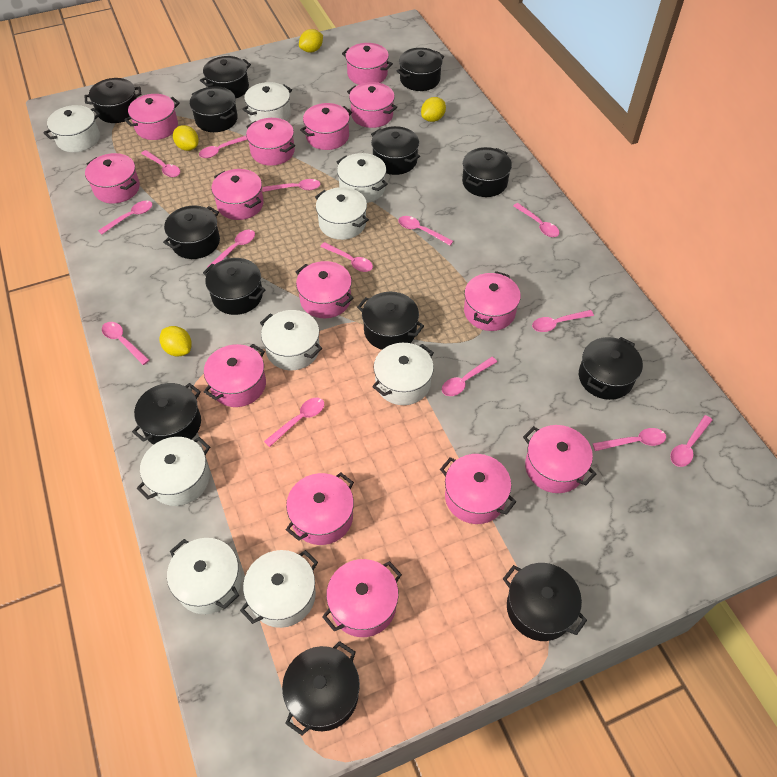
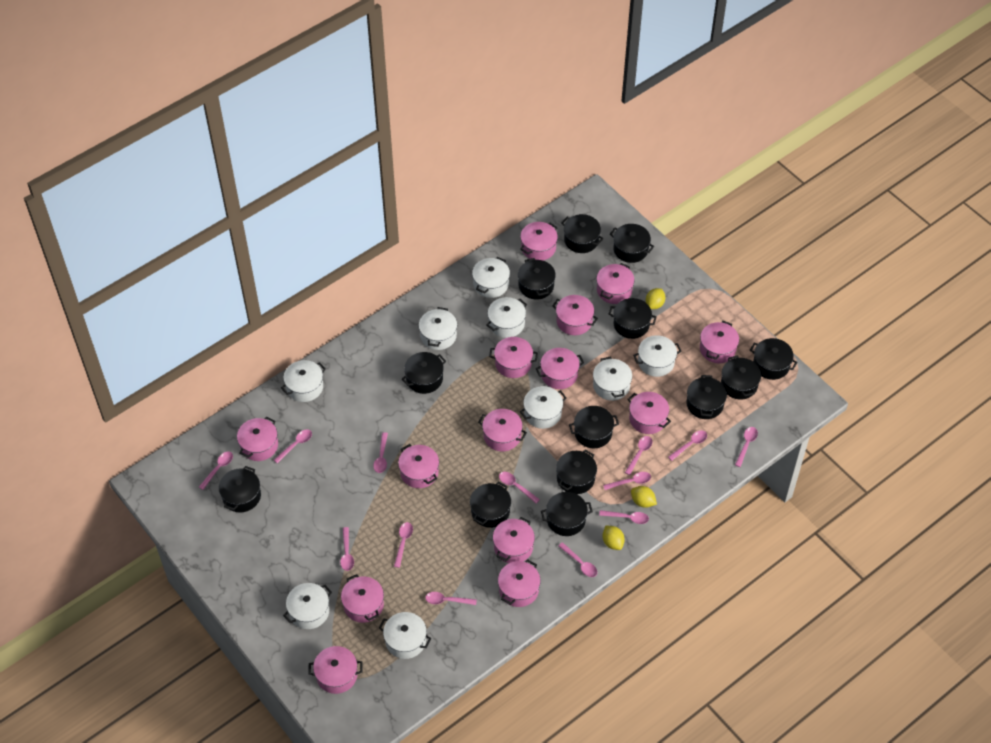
pink spoon: 14 -> 13
yellow lemon: 4 -> 3

